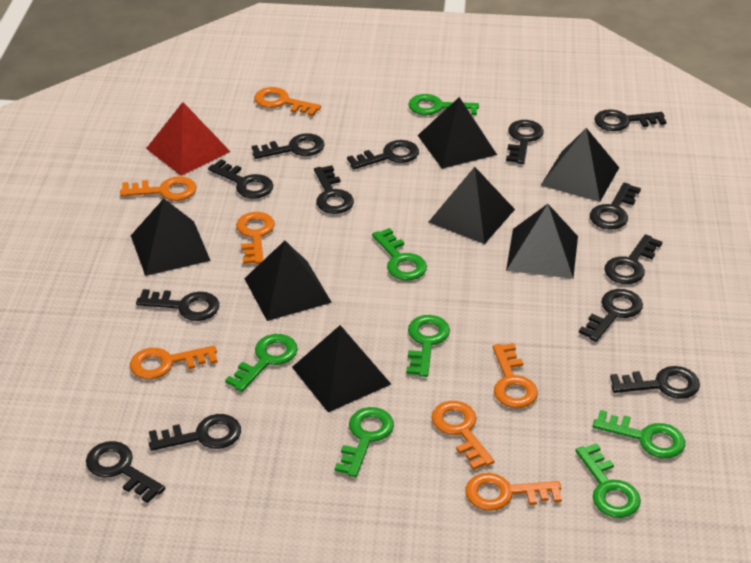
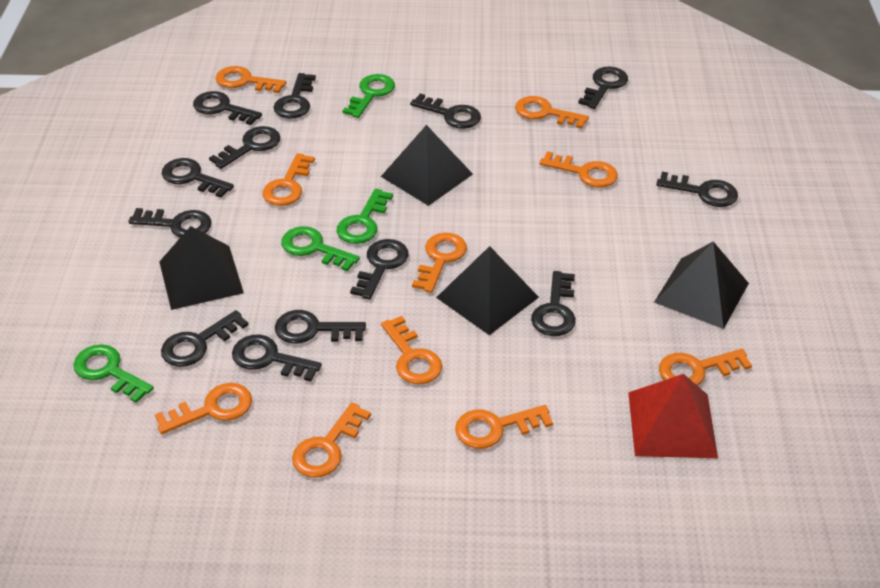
black pyramid: 7 -> 4
green key: 7 -> 4
orange key: 7 -> 10

